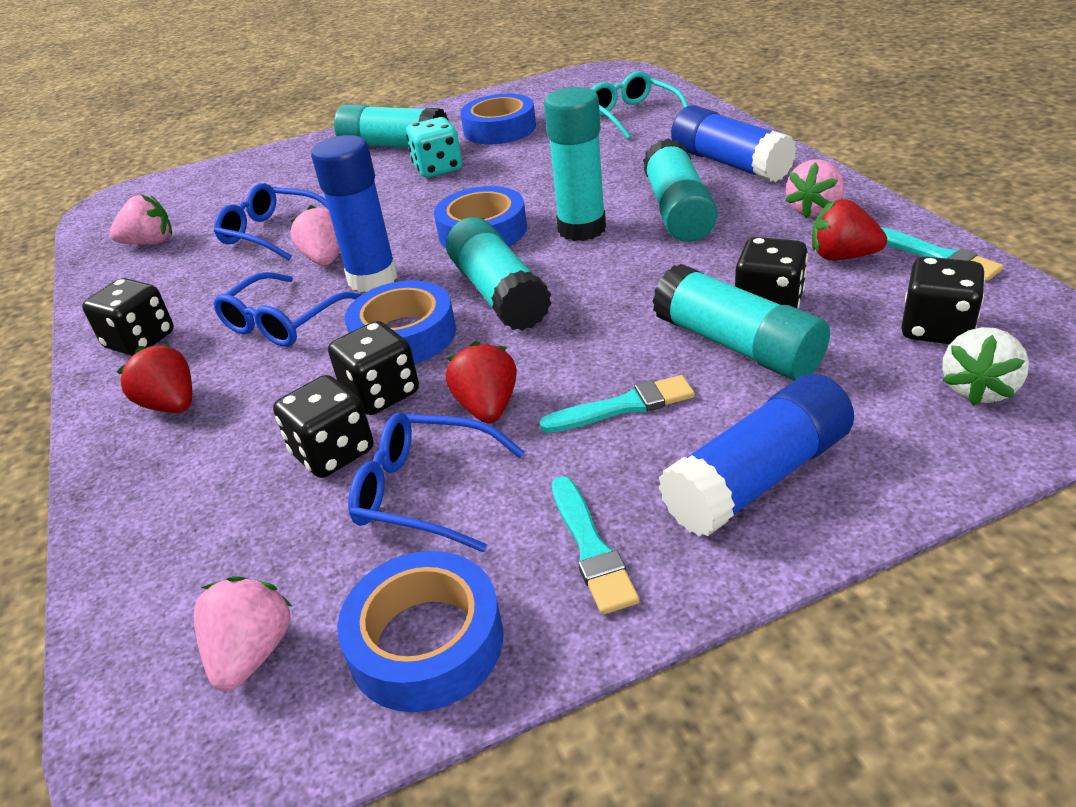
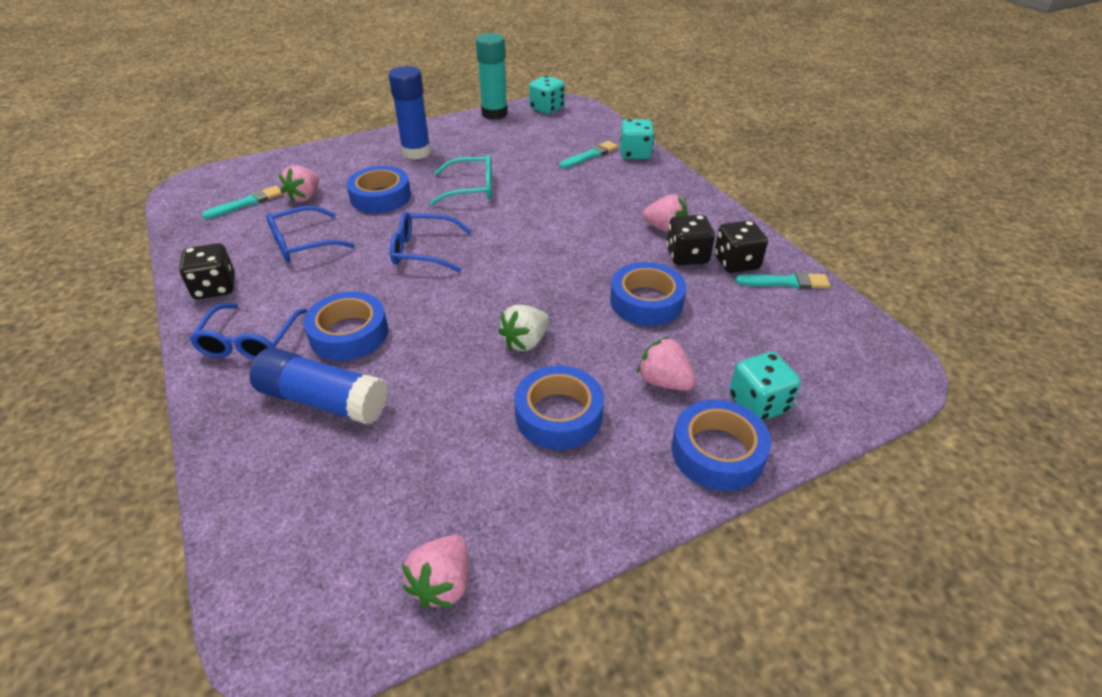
black dice: 5 -> 3
blue glue stick: 3 -> 2
blue tape: 4 -> 5
red strawberry: 3 -> 0
turquoise dice: 1 -> 3
turquoise glue stick: 5 -> 1

